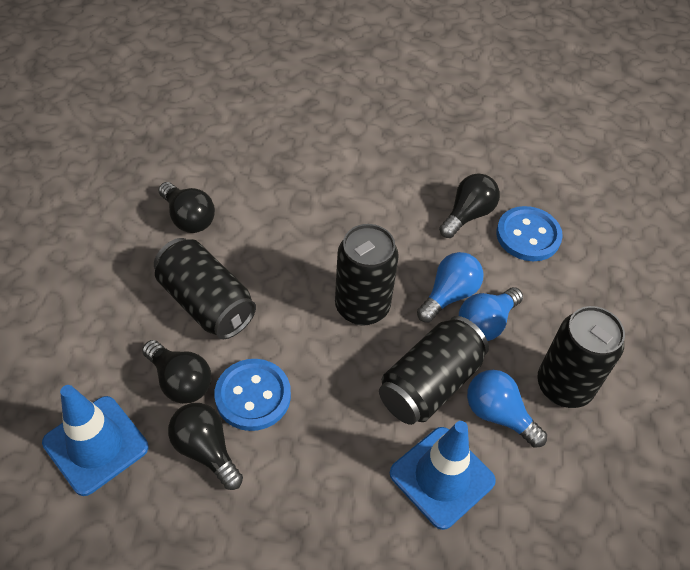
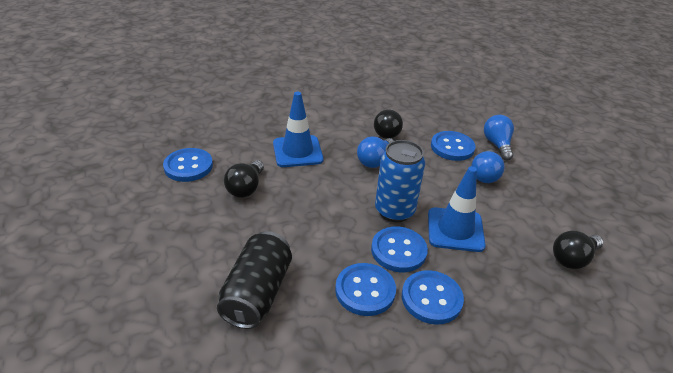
black can: 4 -> 1
black light bulb: 4 -> 3
blue button: 2 -> 5
blue can: 0 -> 1

